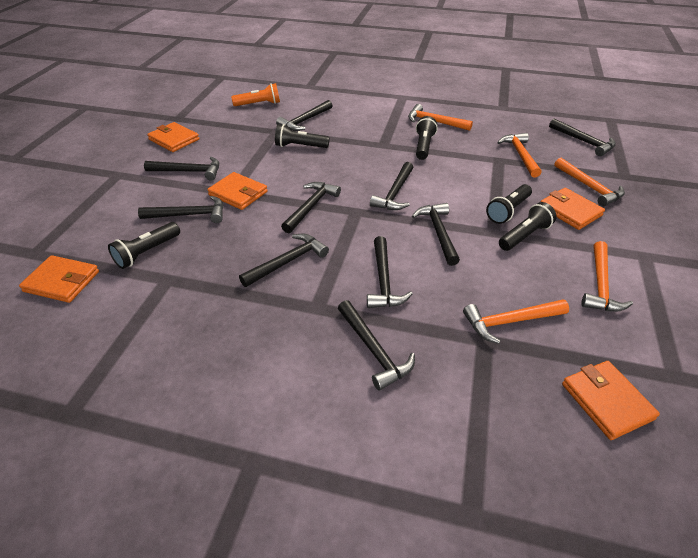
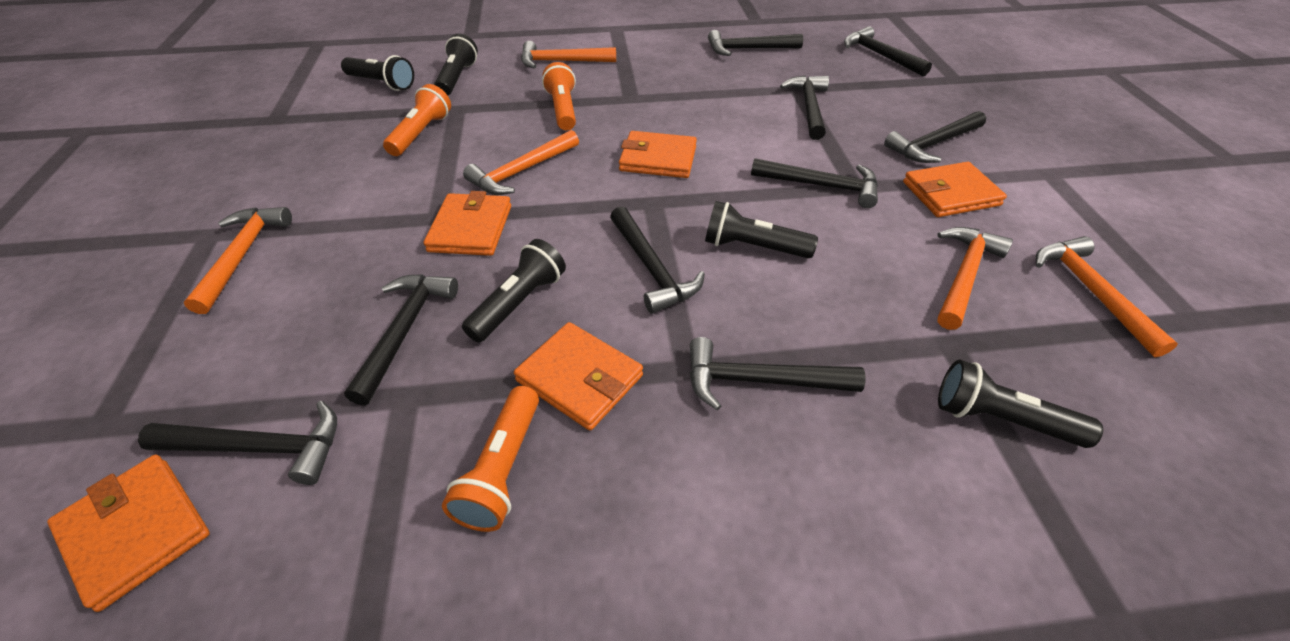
black hammer: 10 -> 9
orange flashlight: 1 -> 3

